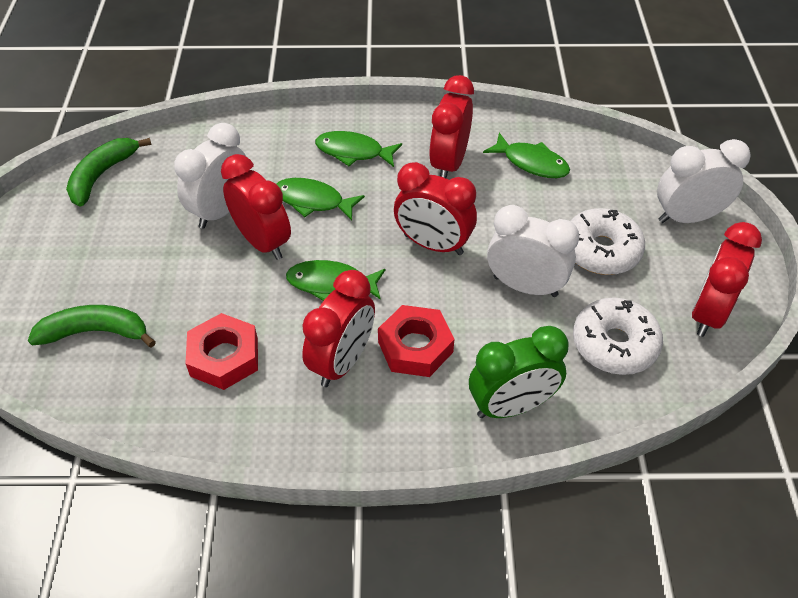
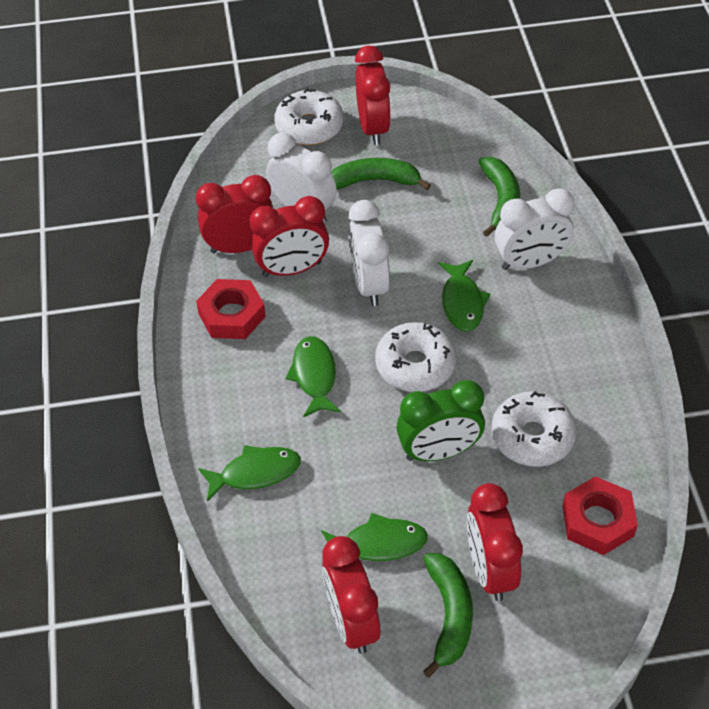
green banana: 2 -> 3
white donut: 2 -> 3

